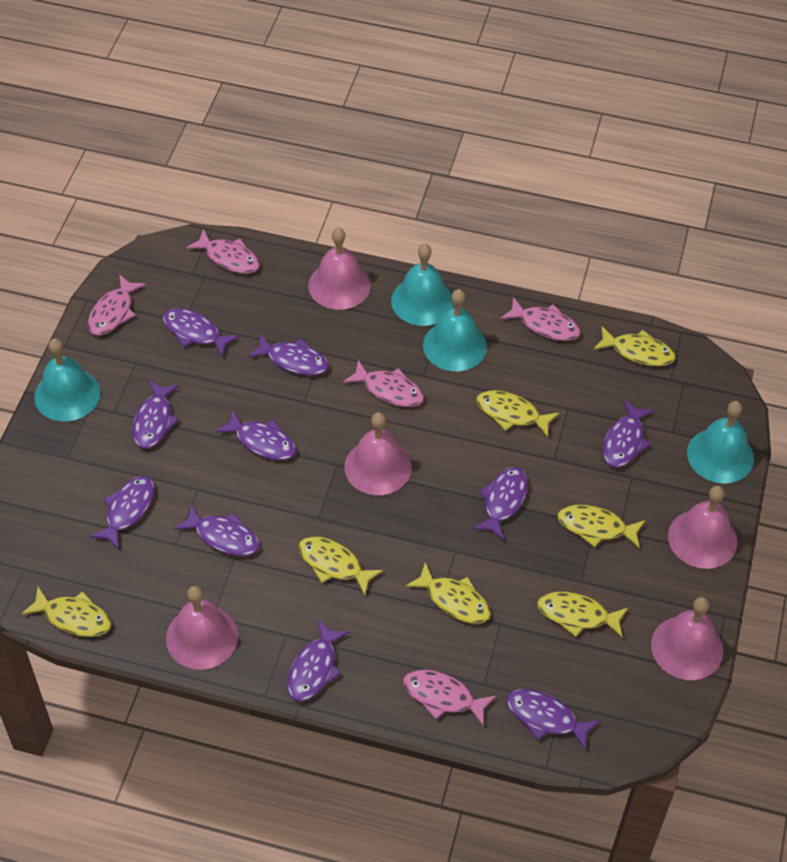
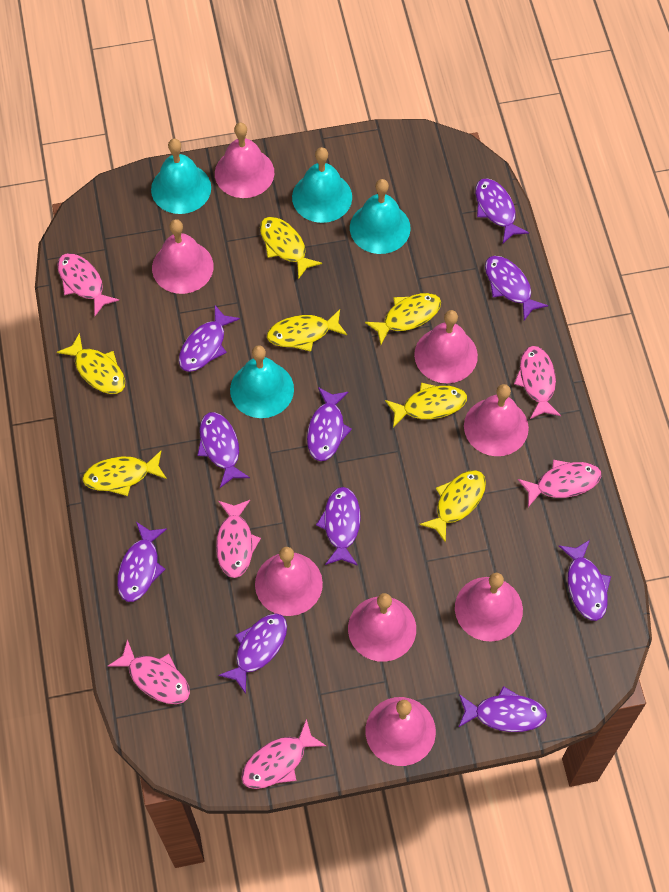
pink bell: 5 -> 8
pink fish: 5 -> 6

